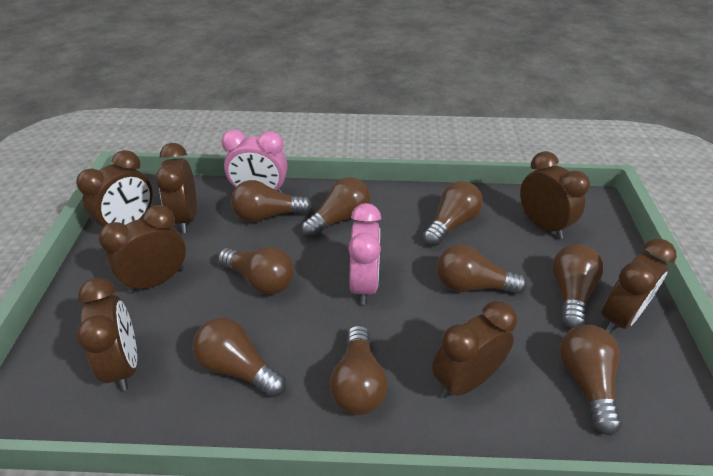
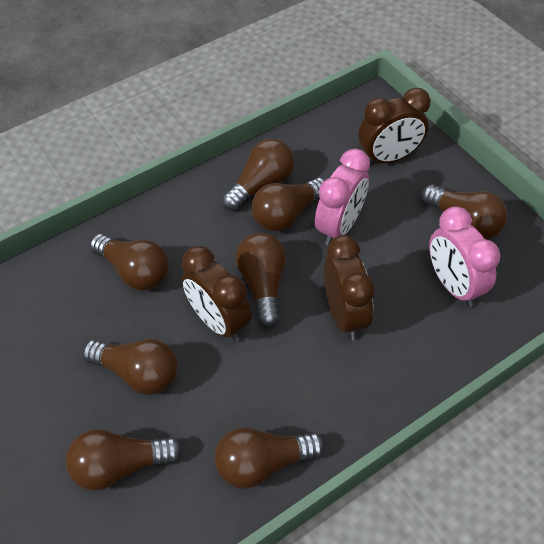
brown clock: 7 -> 3
brown light bulb: 9 -> 8

